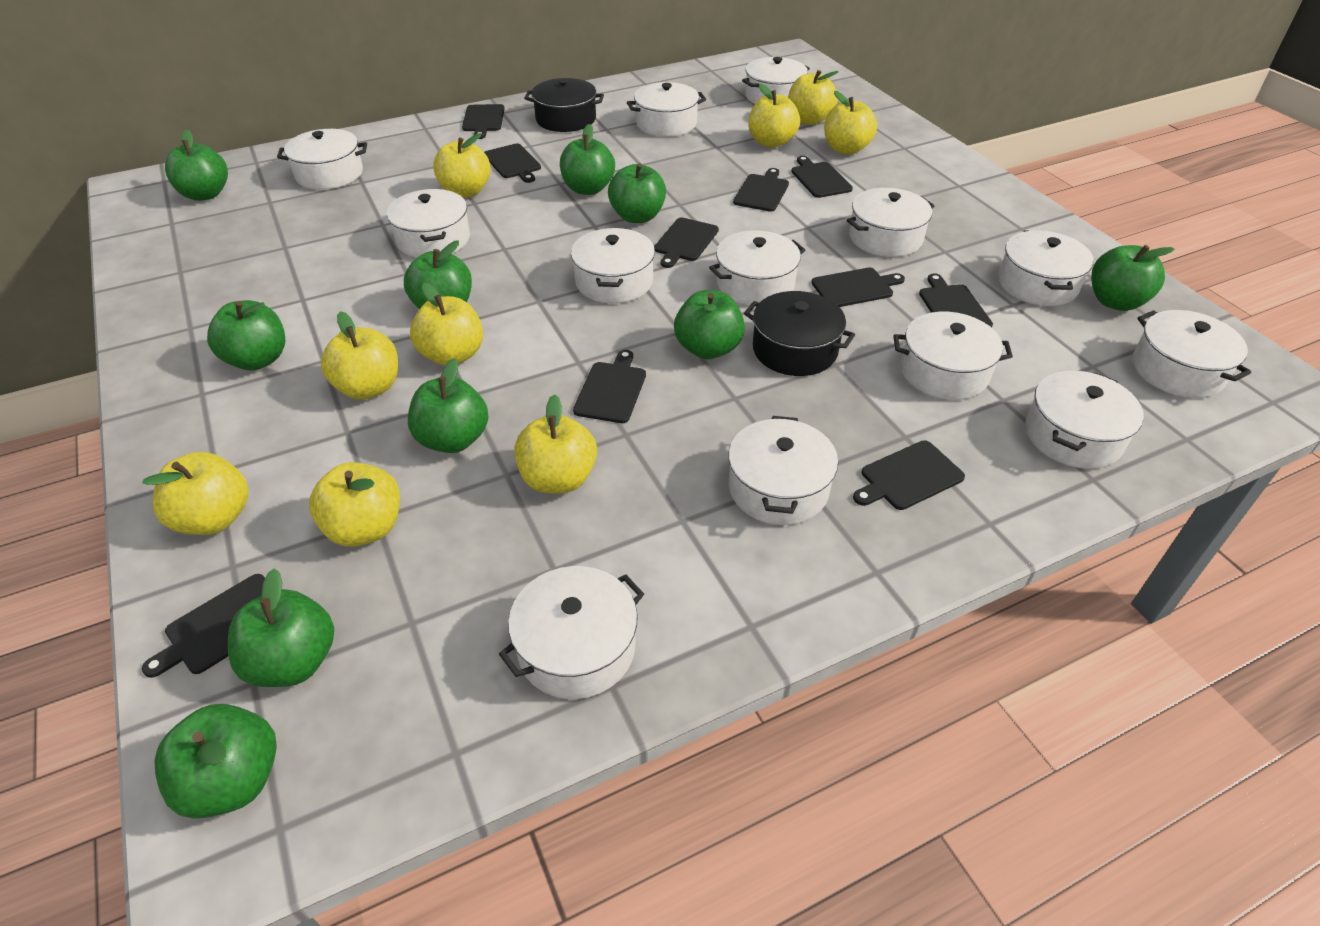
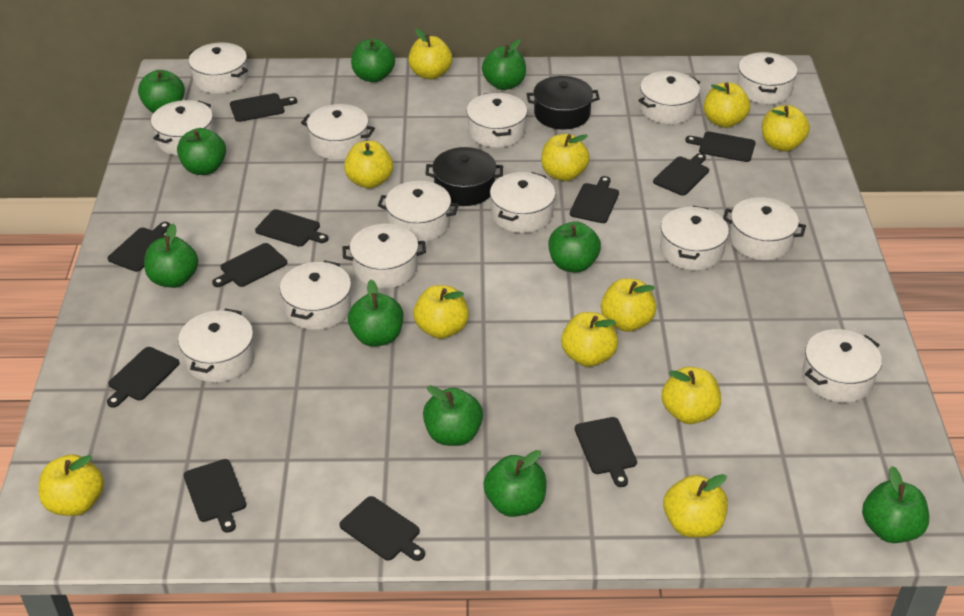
black cutting board: 10 -> 11
white pot: 13 -> 14
yellow apple: 9 -> 11

